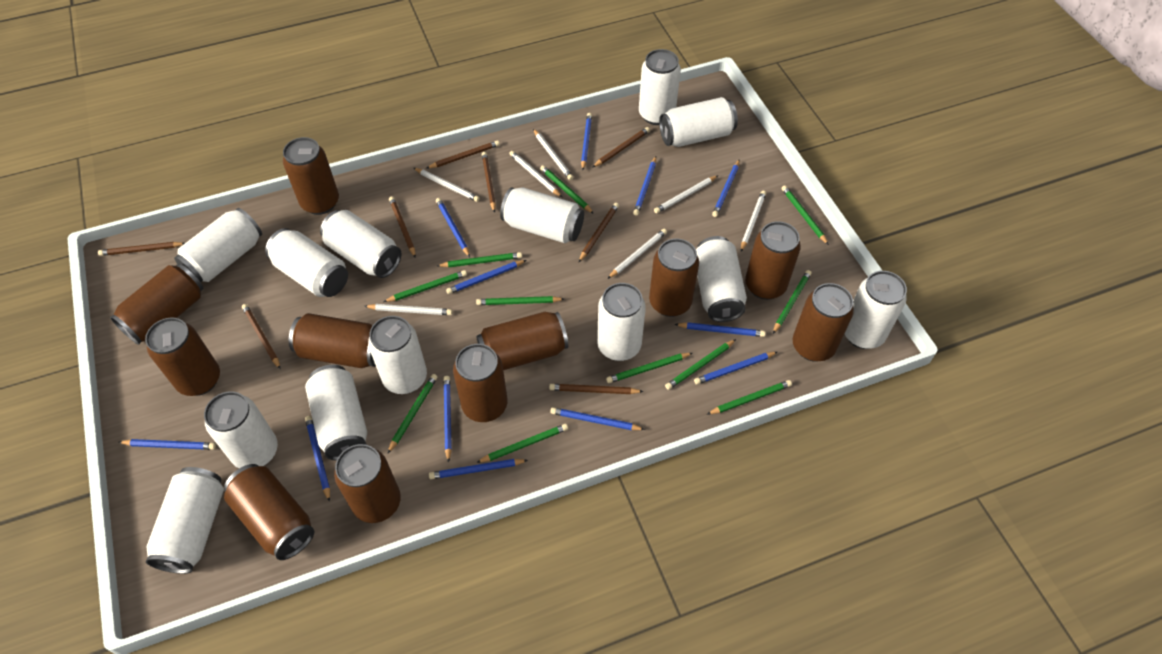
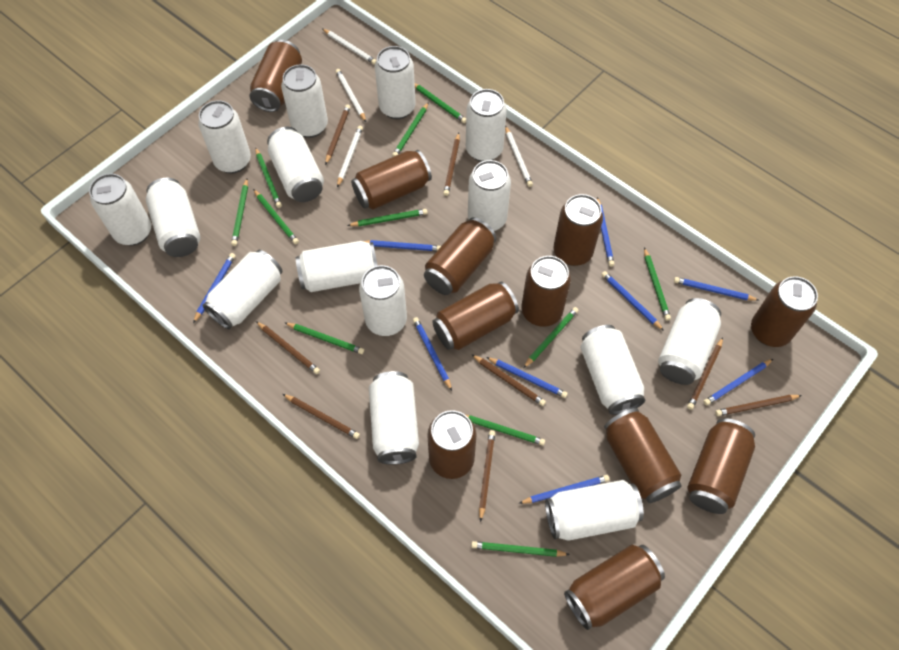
blue pencil: 12 -> 9
white can: 13 -> 15
white pencil: 7 -> 4

